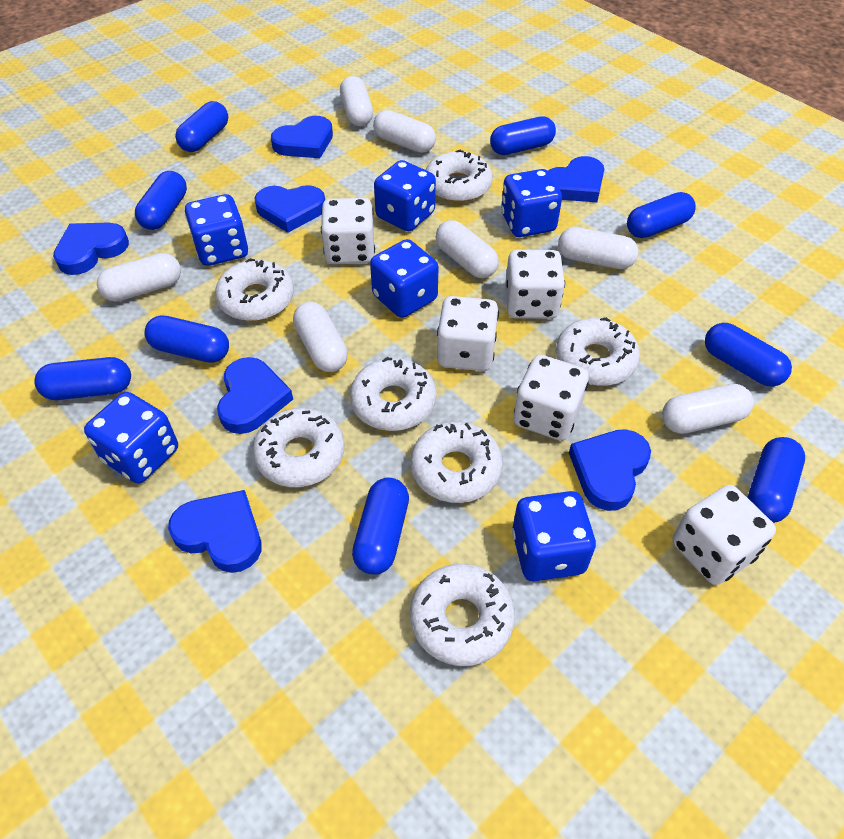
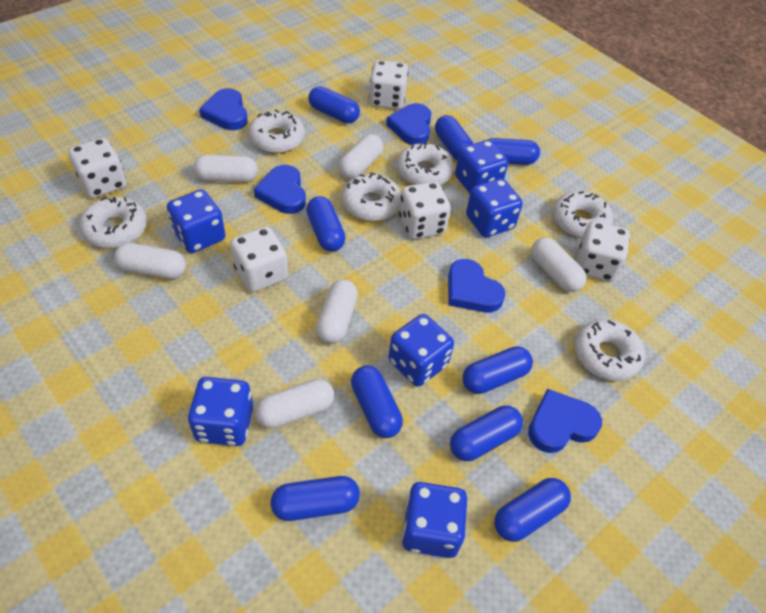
blue heart: 7 -> 5
white capsule: 7 -> 6
white donut: 7 -> 6

